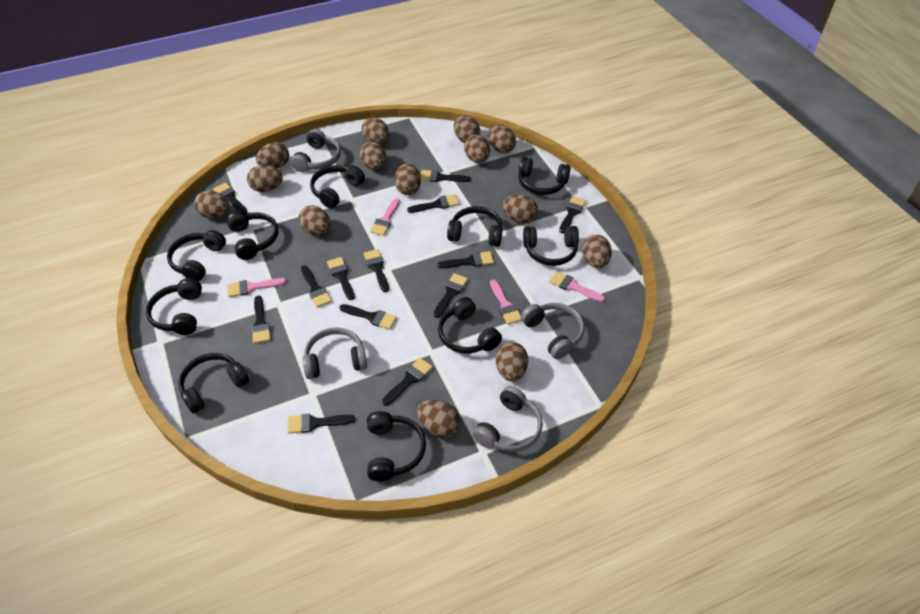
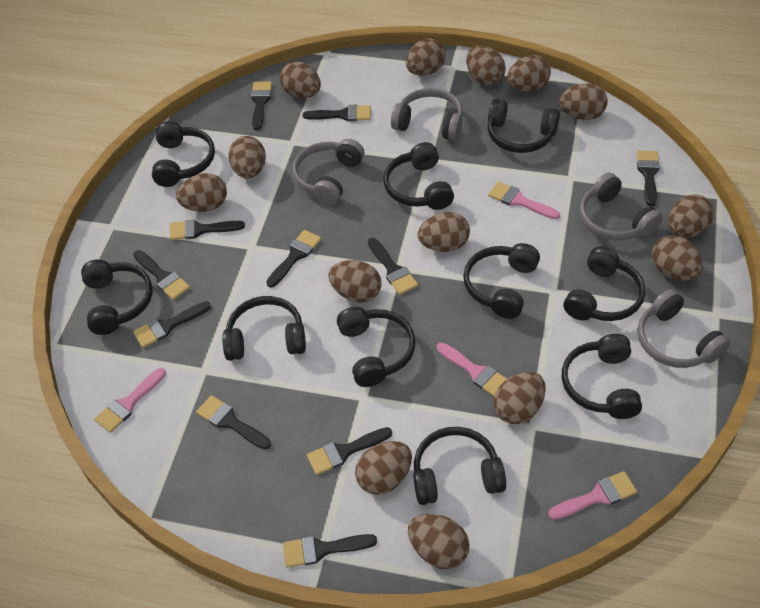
black brush: 13 -> 11

